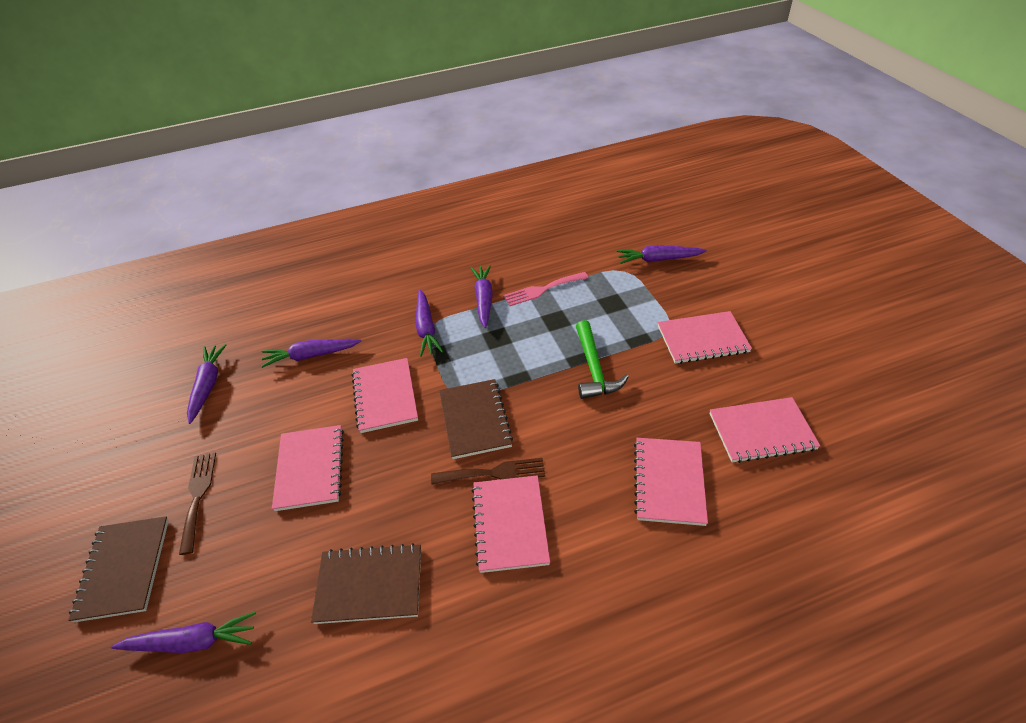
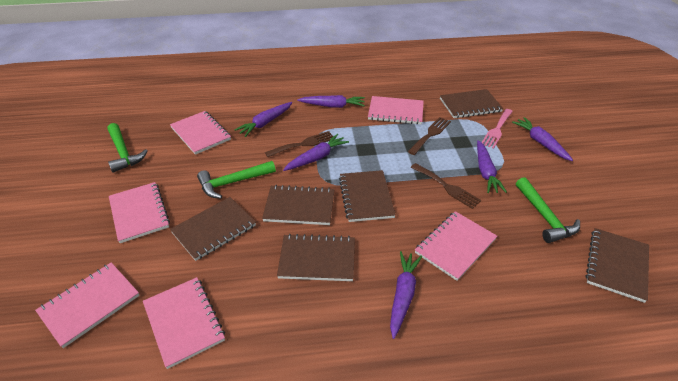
brown fork: 2 -> 3
brown notebook: 3 -> 6
green hammer: 1 -> 3

